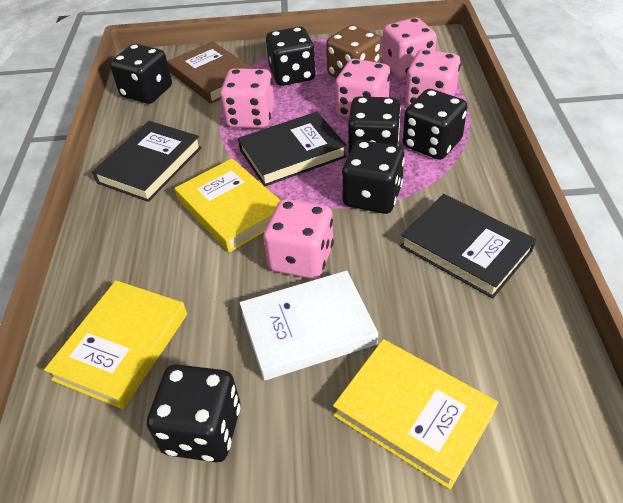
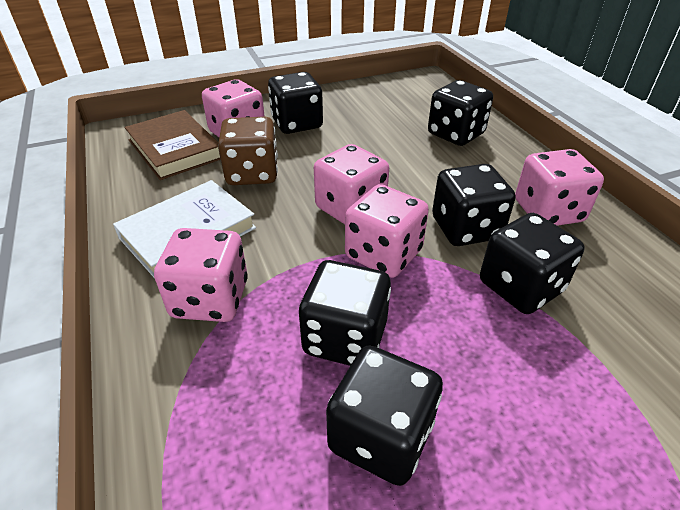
black book: 3 -> 0
yellow book: 3 -> 0

